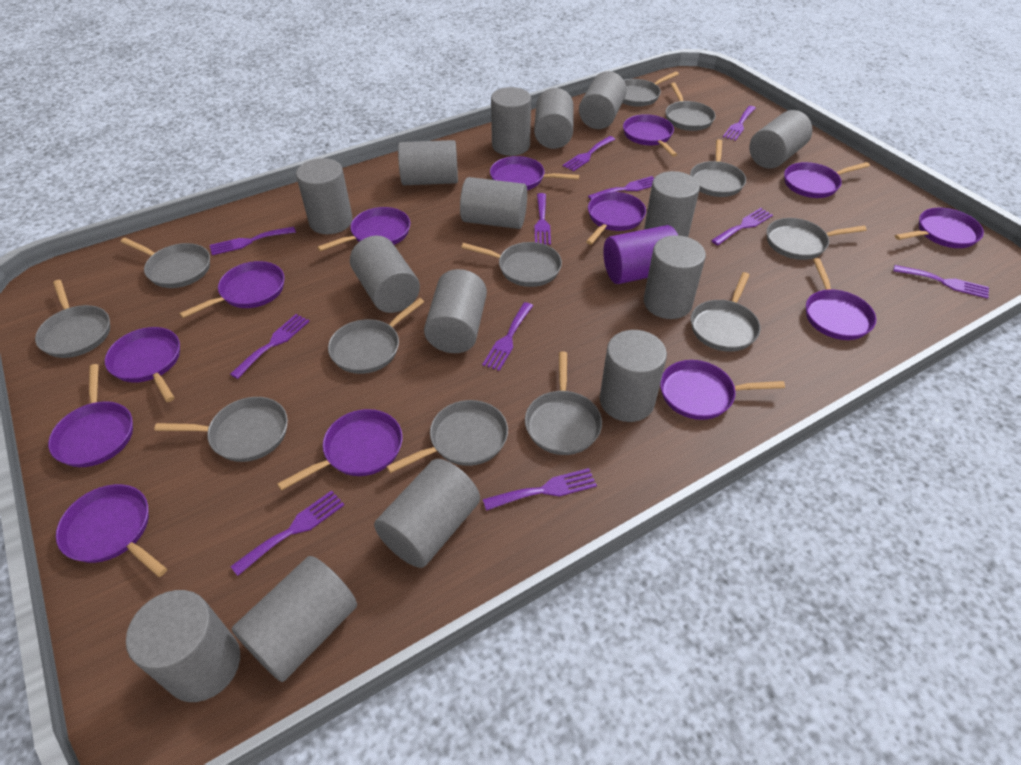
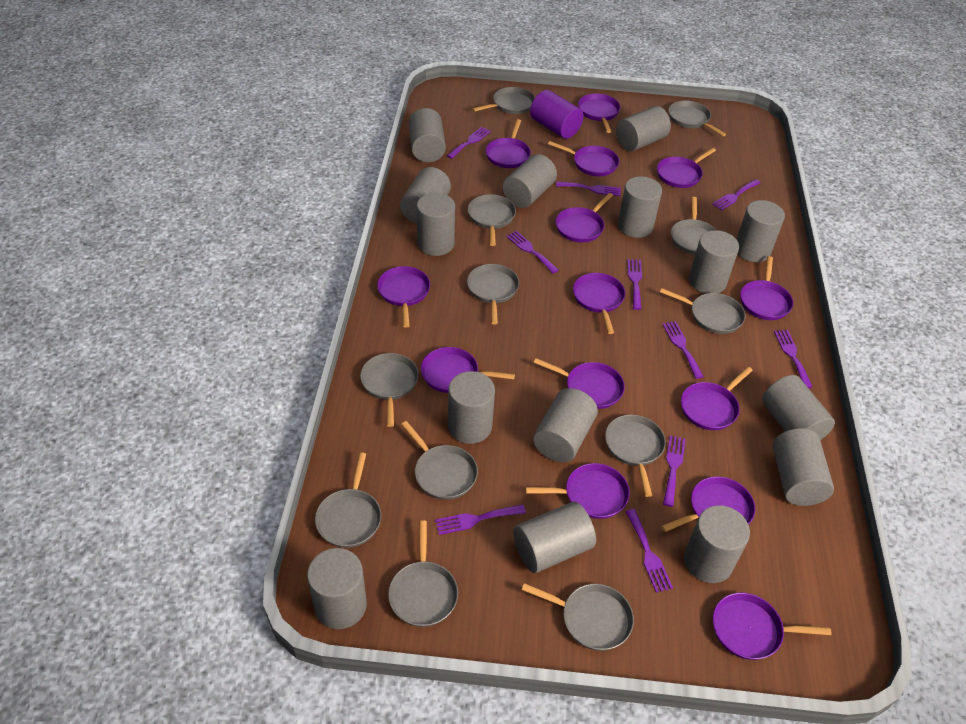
purple fork: 11 -> 10
purple pan: 13 -> 14

